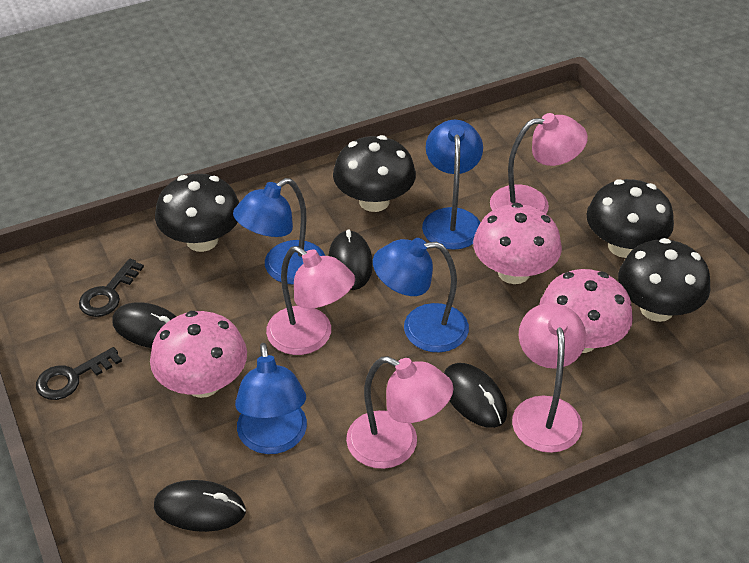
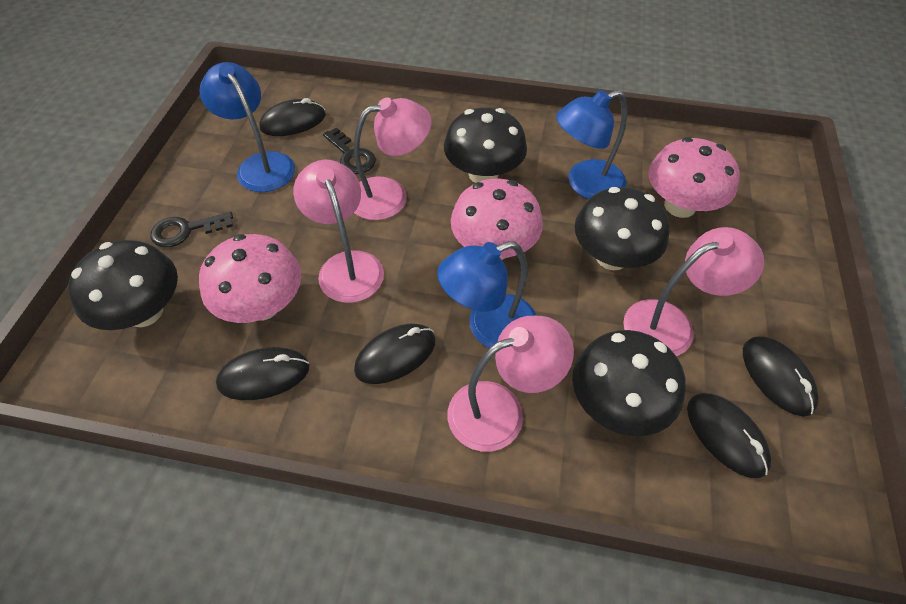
black mouse: 4 -> 5
blue lamp: 4 -> 3

